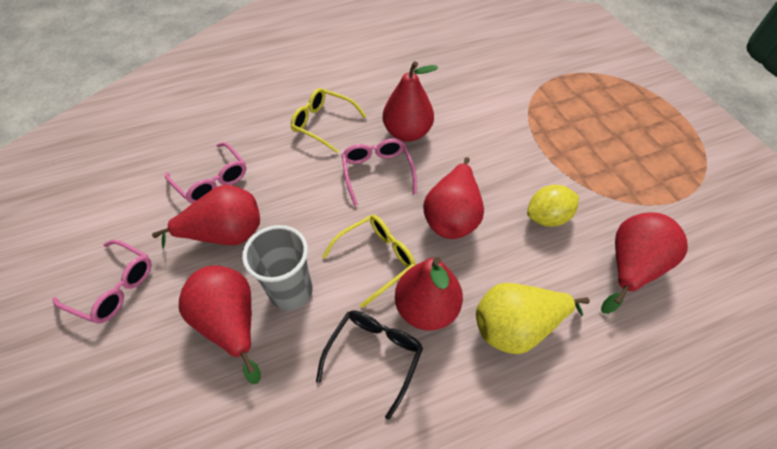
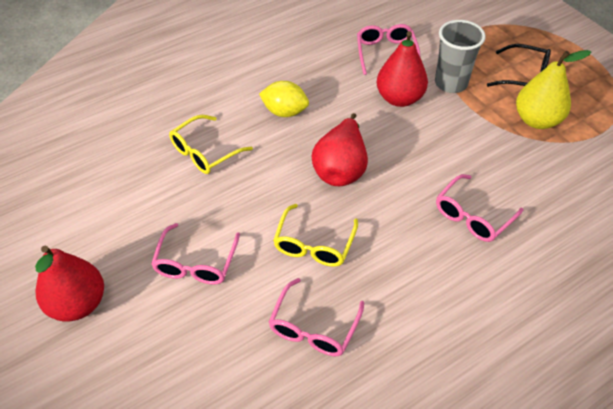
pink glasses: 3 -> 4
red pear: 6 -> 3

